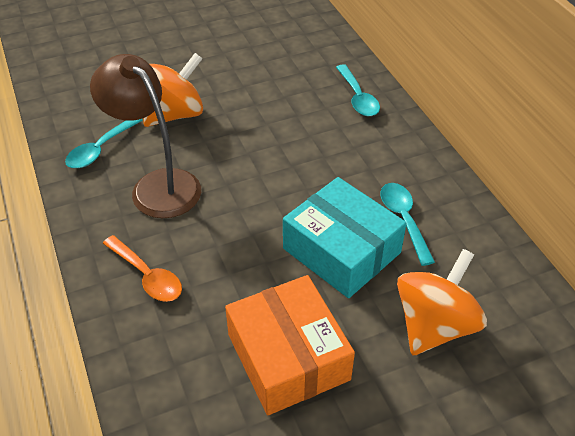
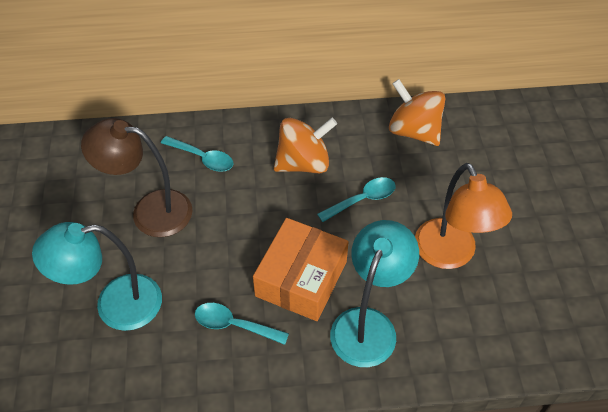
orange lamp: 0 -> 1
orange spoon: 1 -> 0
turquoise box: 1 -> 0
turquoise lamp: 0 -> 2

